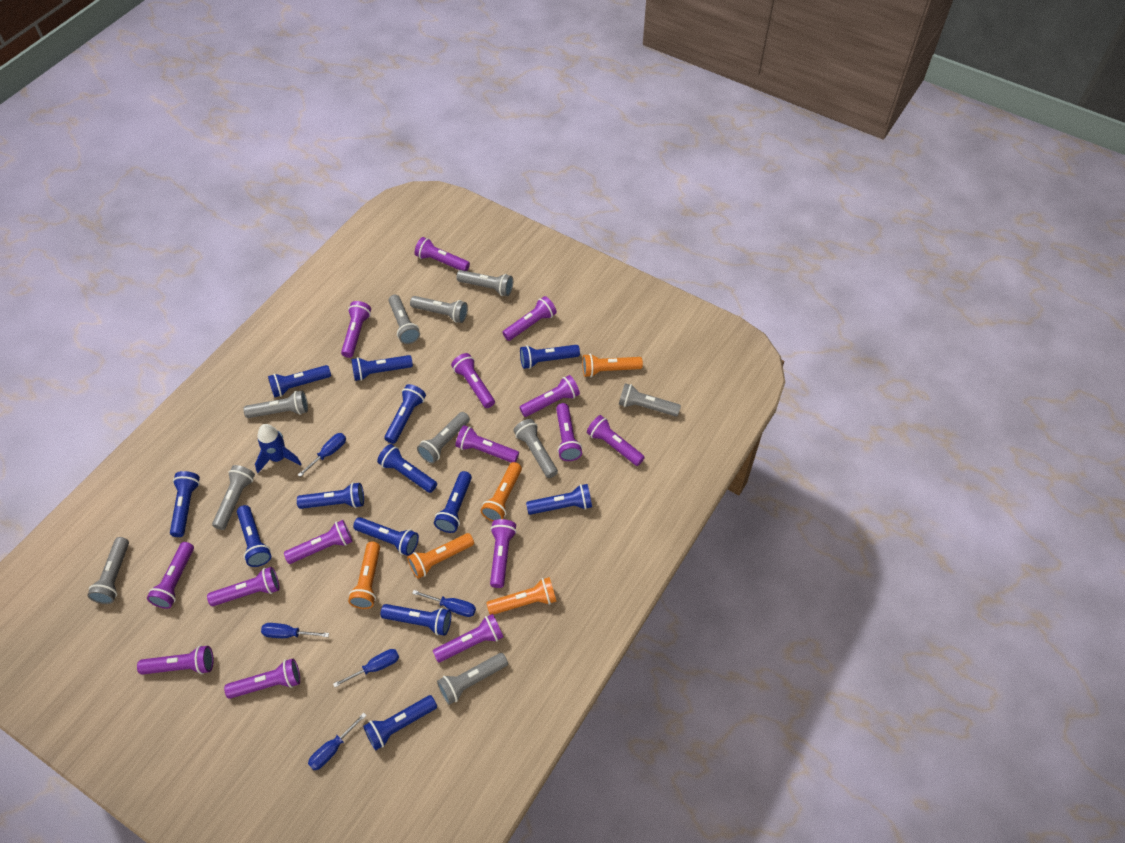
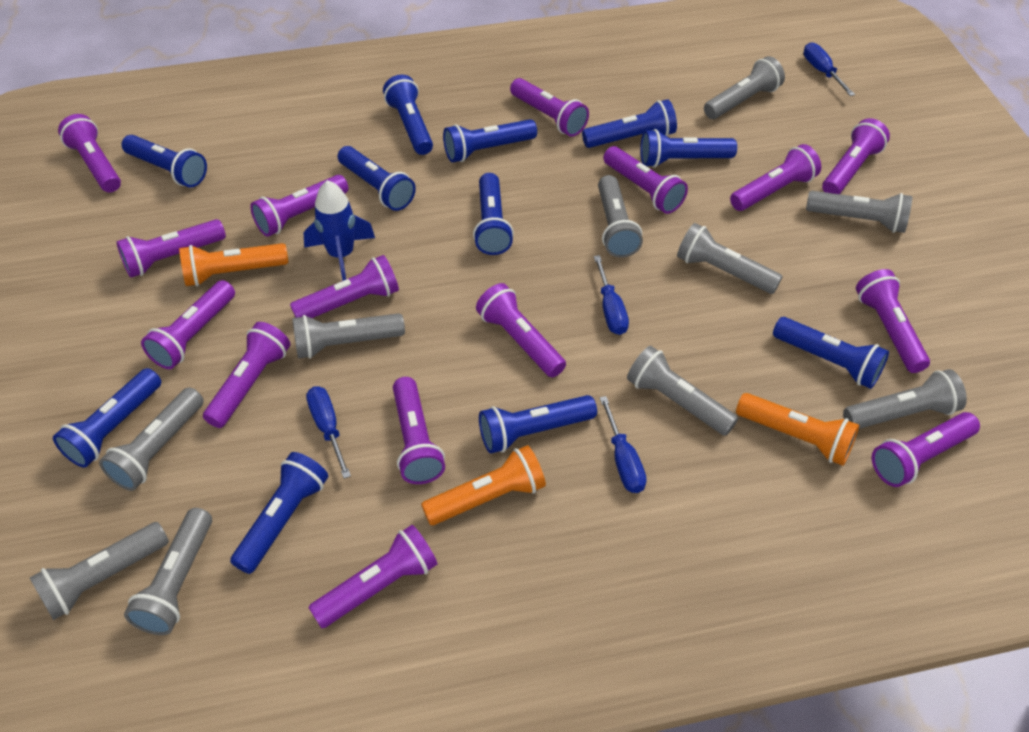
blue flashlight: 13 -> 11
blue screwdriver: 5 -> 4
orange flashlight: 5 -> 3

